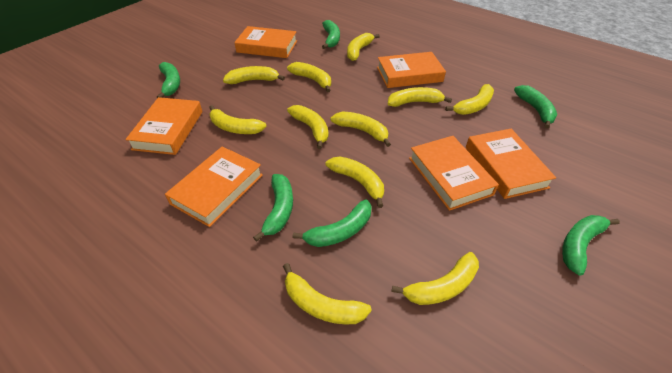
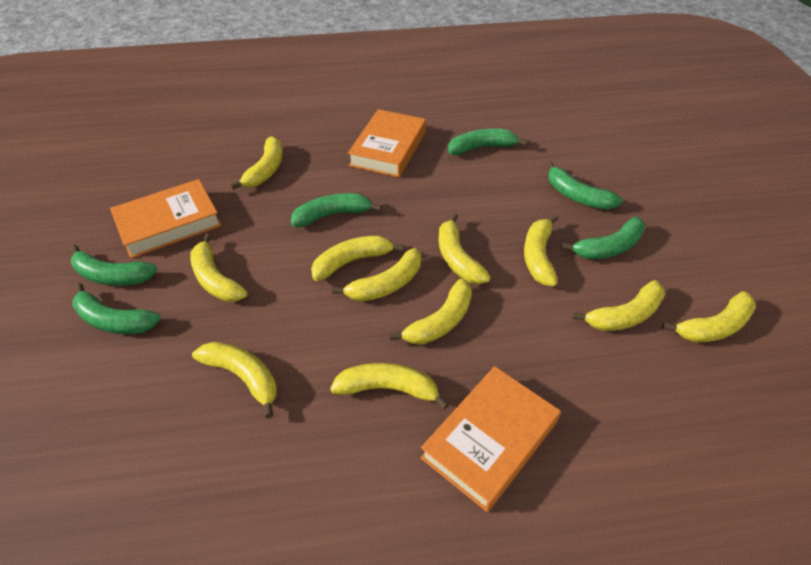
orange book: 6 -> 3

